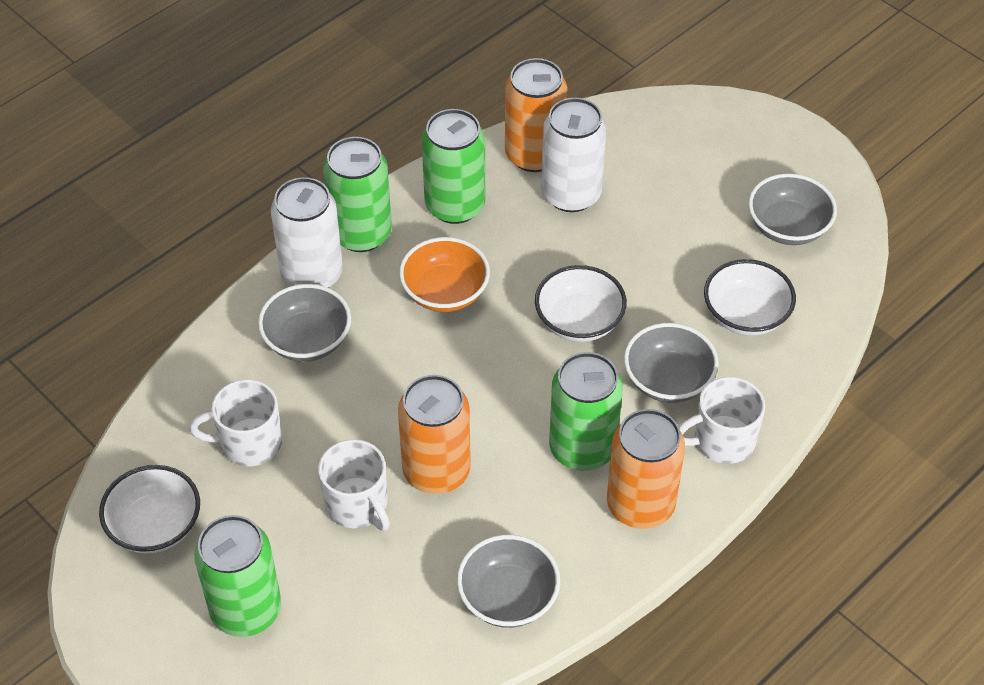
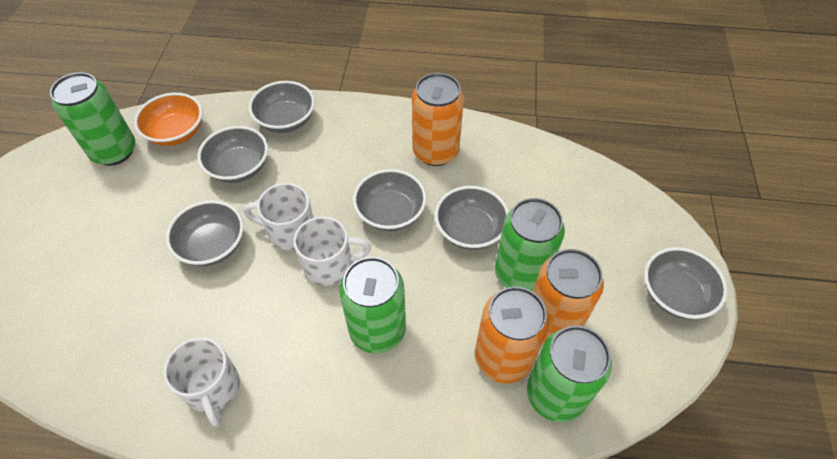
grey bowl: 4 -> 6
white bowl: 3 -> 0
white can: 2 -> 0

